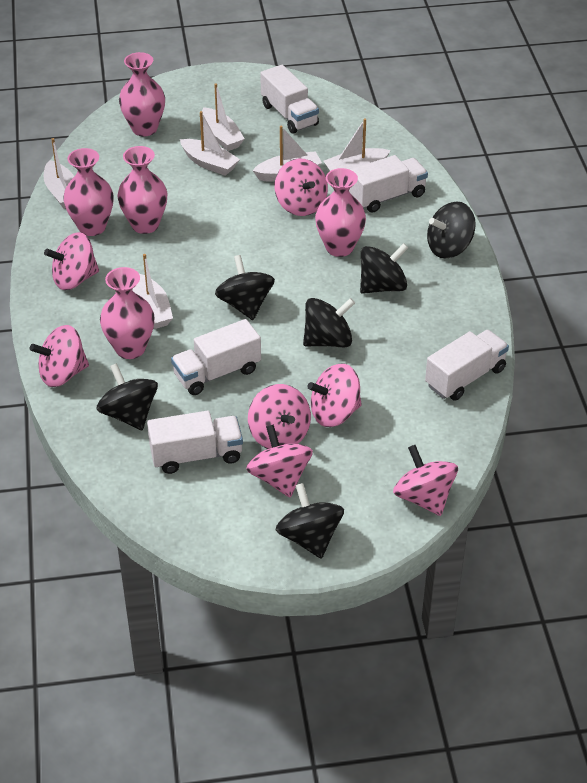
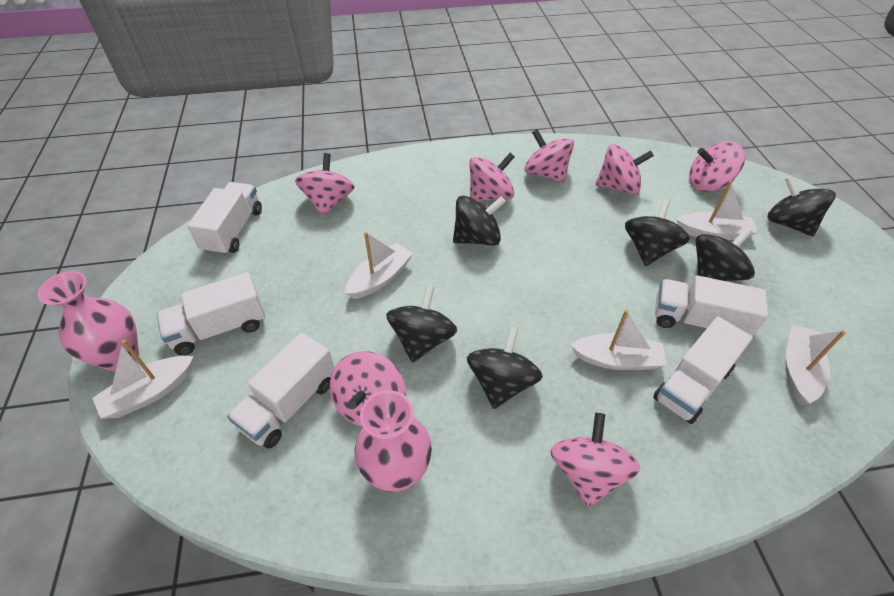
pink vase: 5 -> 2
white boat: 6 -> 5

